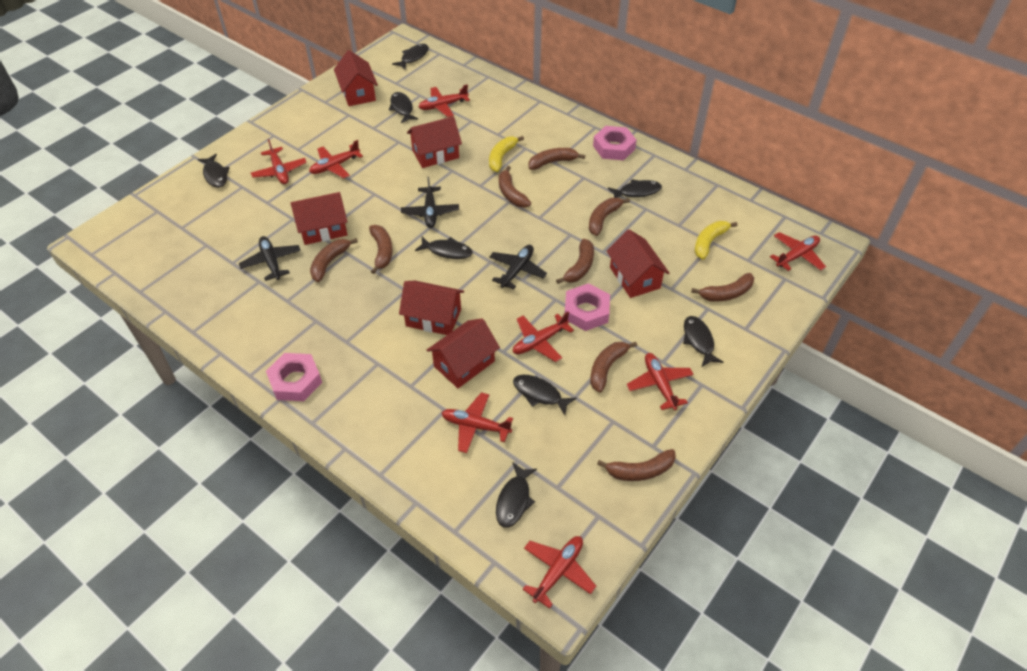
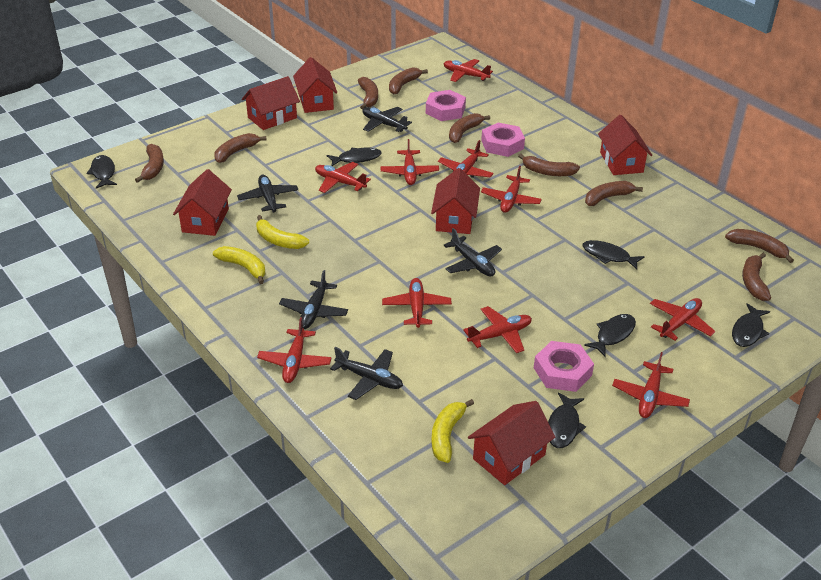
black fish: 8 -> 6
black plane: 3 -> 5
red plane: 8 -> 10
yellow banana: 2 -> 3

